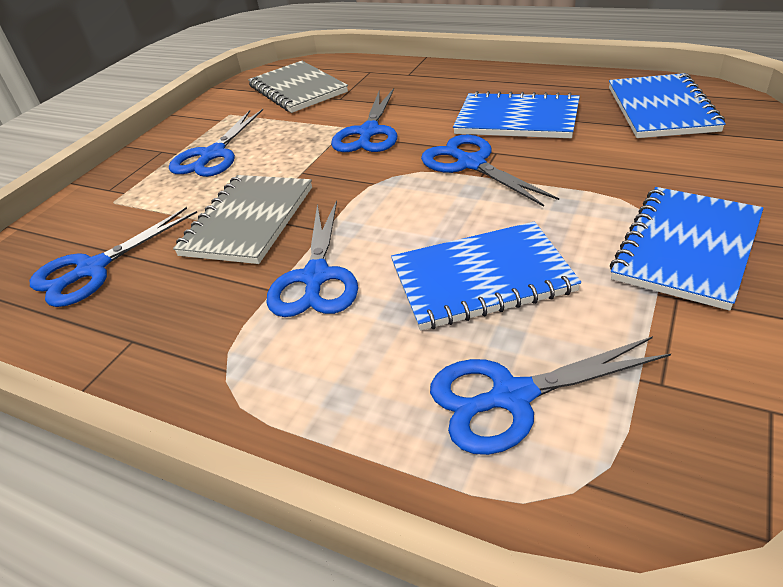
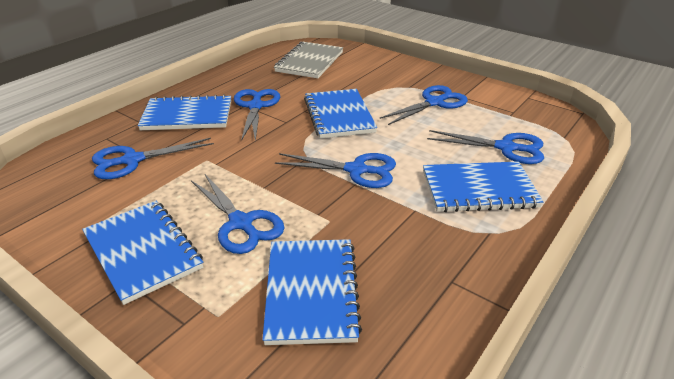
blue notebook: 4 -> 5
grey notebook: 2 -> 1

